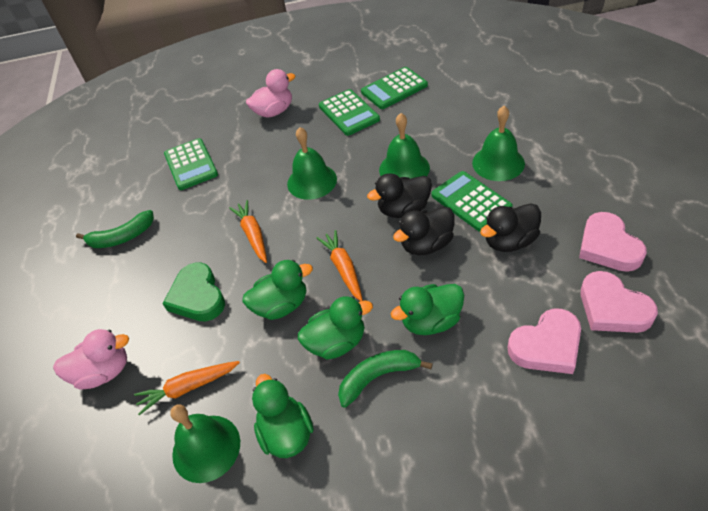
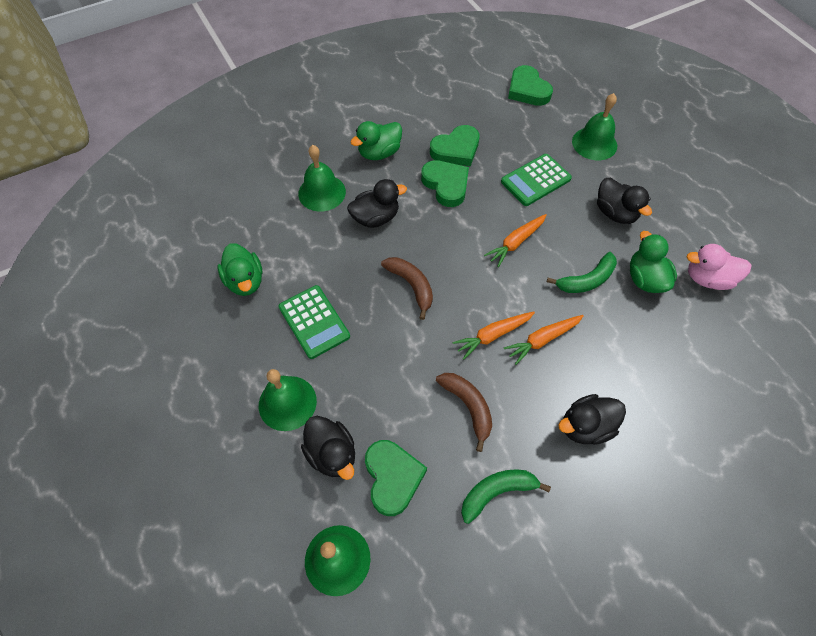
black duck: 3 -> 4
brown banana: 0 -> 2
green calculator: 4 -> 2
green duck: 4 -> 3
green heart: 1 -> 4
pink duck: 2 -> 1
pink heart: 3 -> 0

